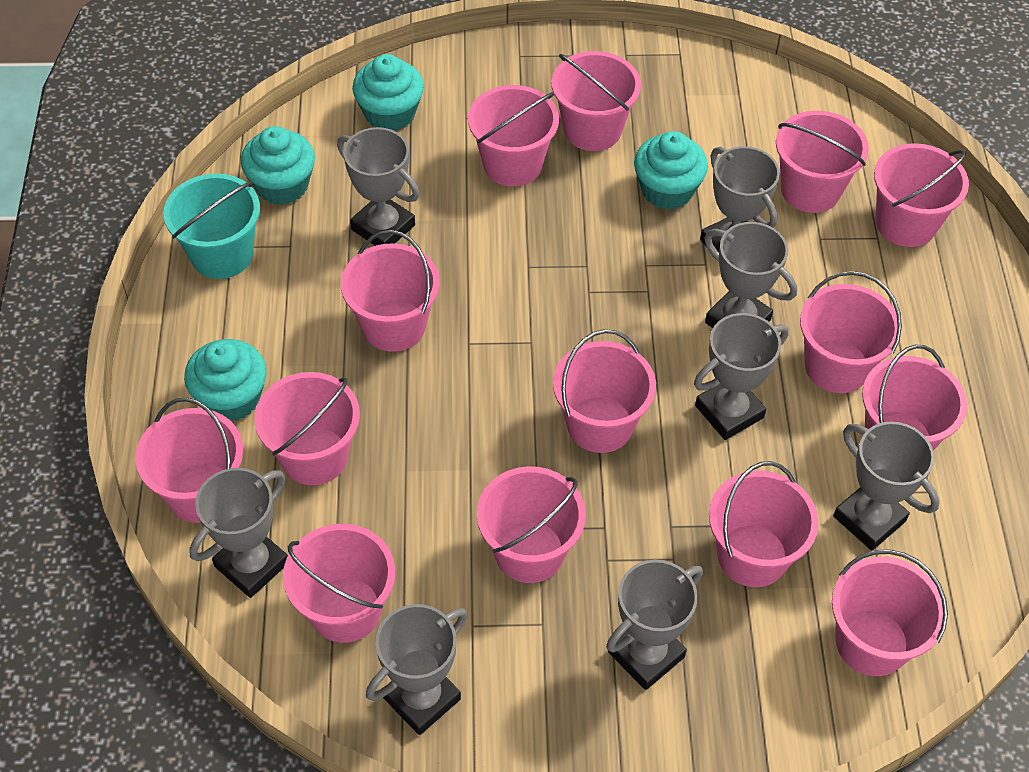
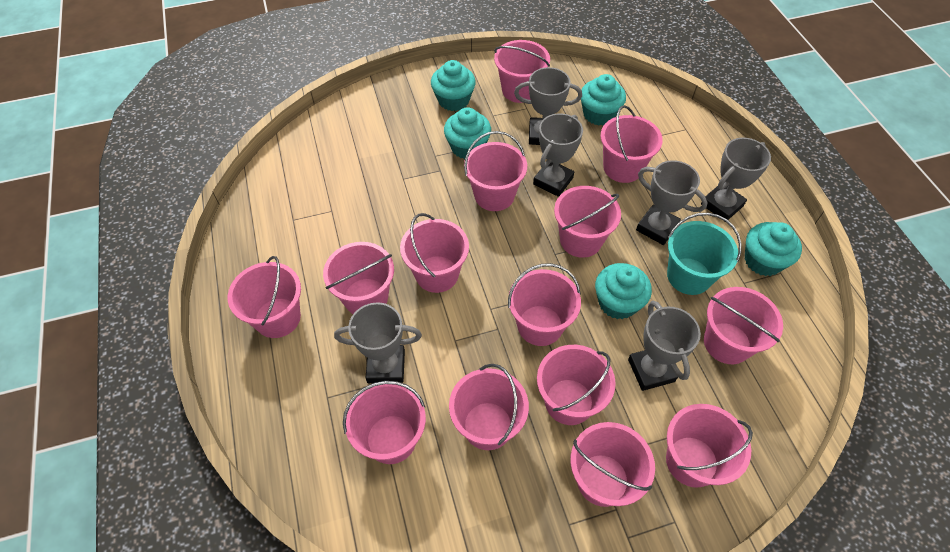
grey trophy: 8 -> 6
turquoise cupcake: 4 -> 5

